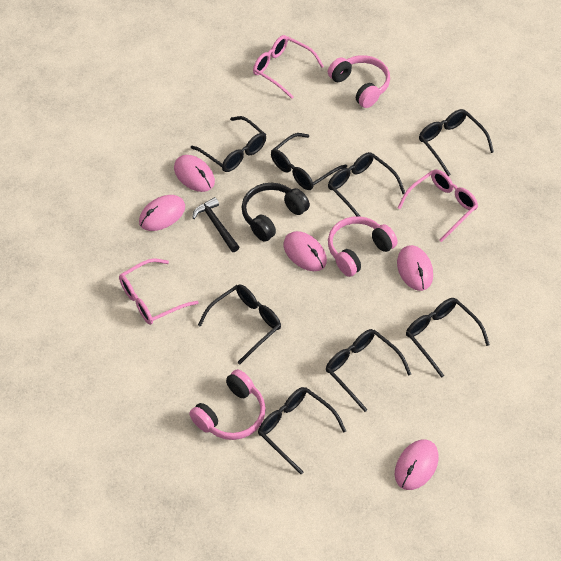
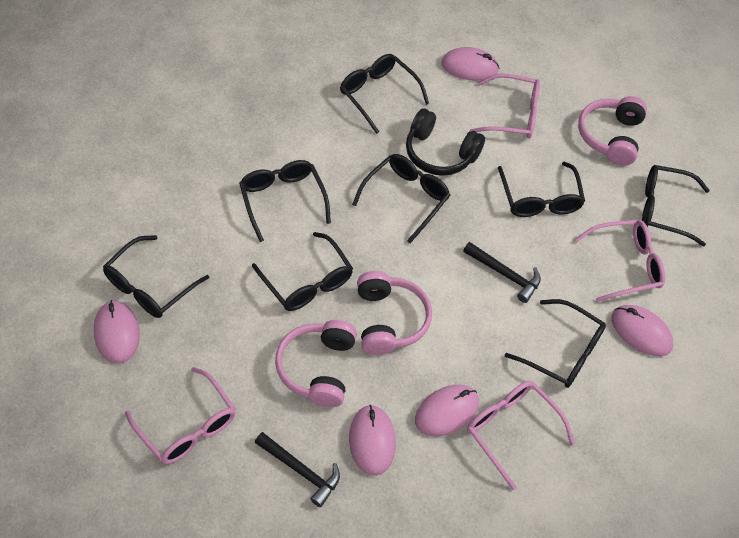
black hammer: 1 -> 2
pink glasses: 3 -> 4

